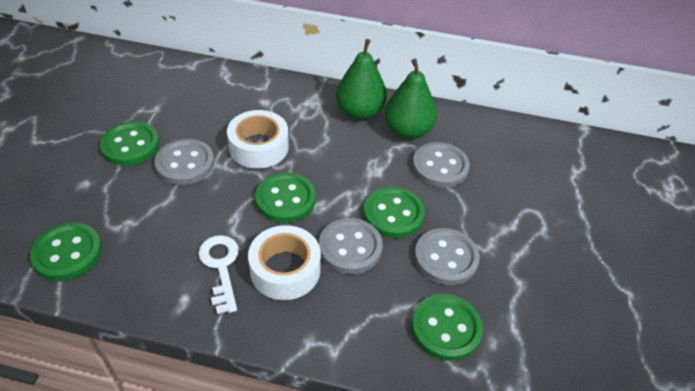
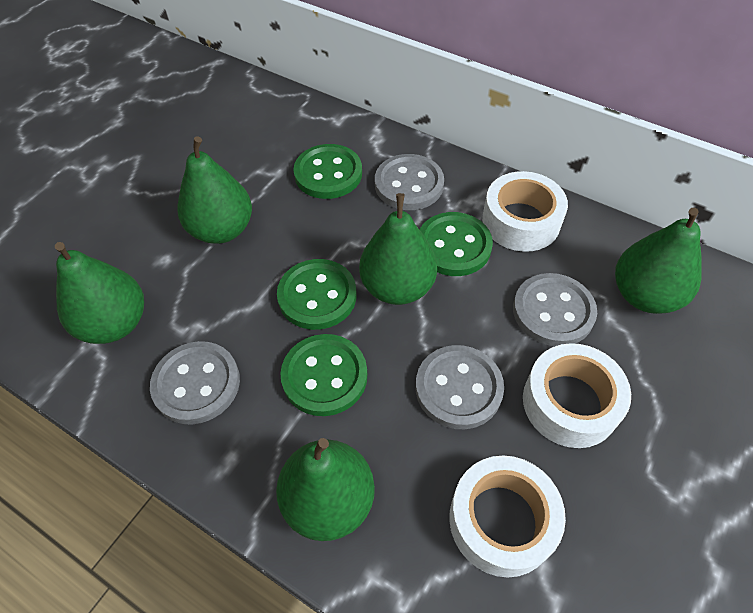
green button: 5 -> 4
green pear: 2 -> 5
white key: 1 -> 0
white tape: 2 -> 3

